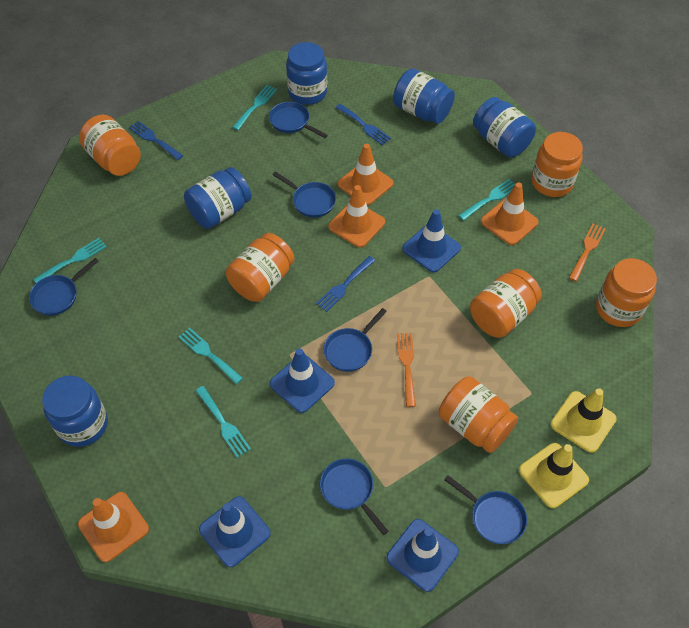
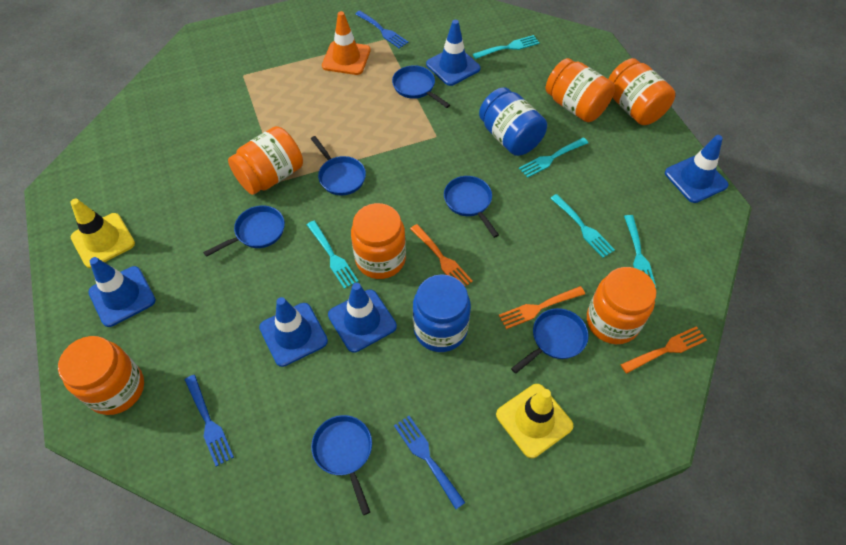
blue jar: 5 -> 2
blue traffic cone: 4 -> 5
orange fork: 2 -> 3
orange traffic cone: 4 -> 1

